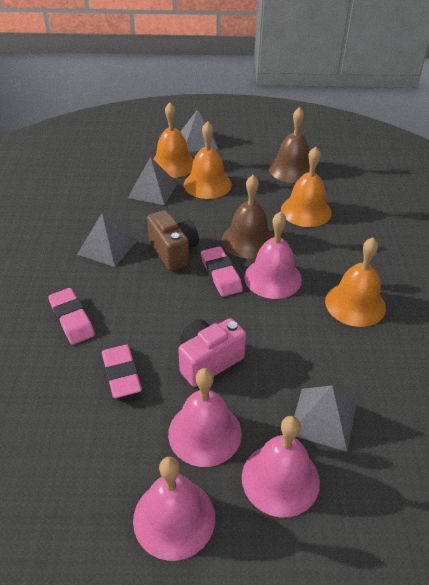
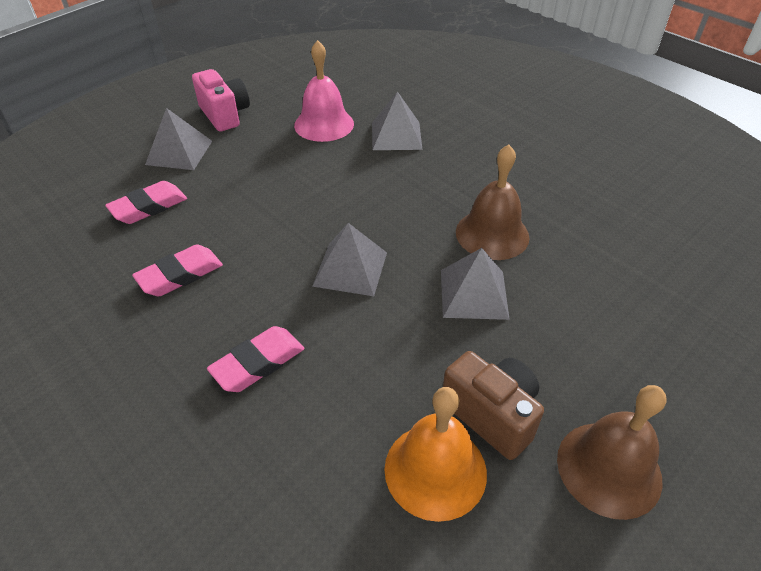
orange bell: 4 -> 1
pink bell: 4 -> 1

